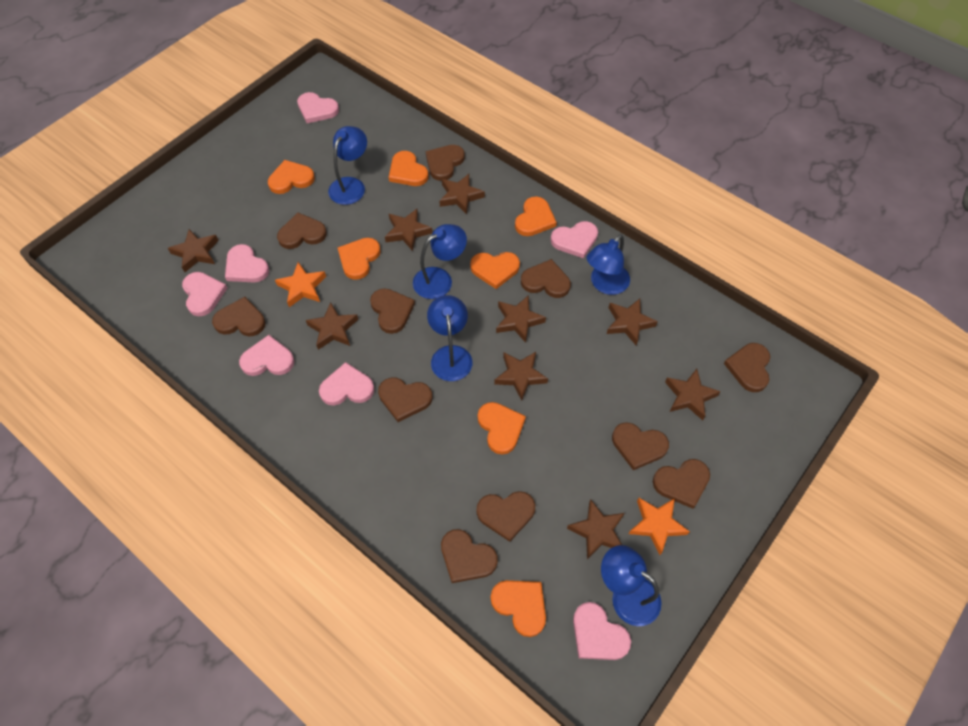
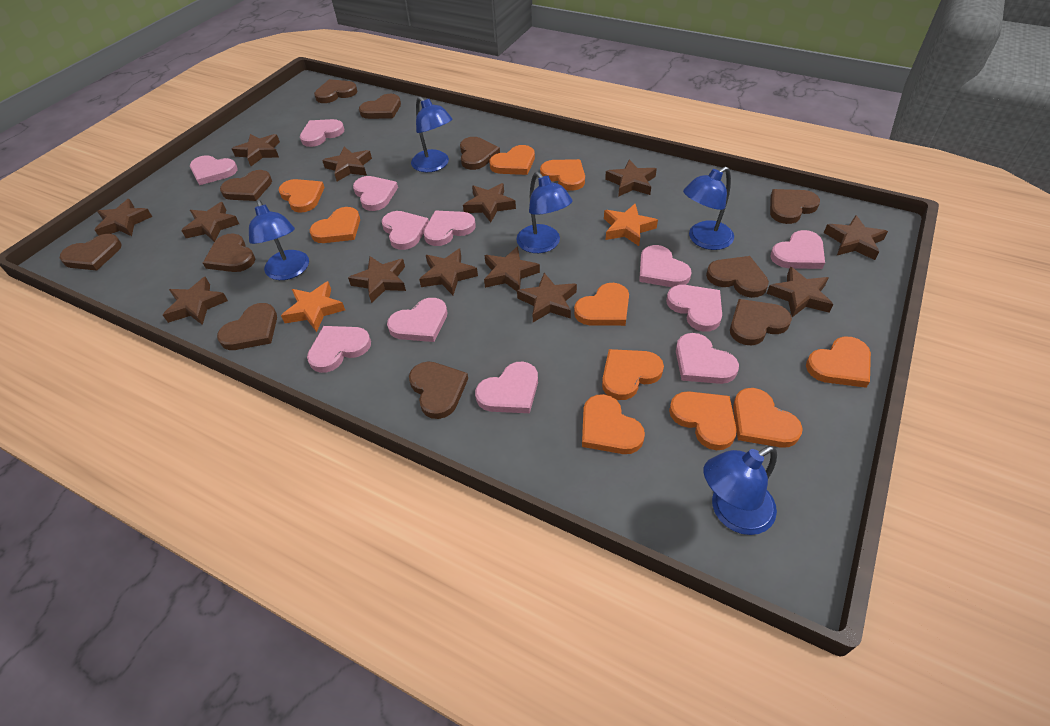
brown star: 9 -> 13
orange heart: 7 -> 10
pink heart: 7 -> 12

